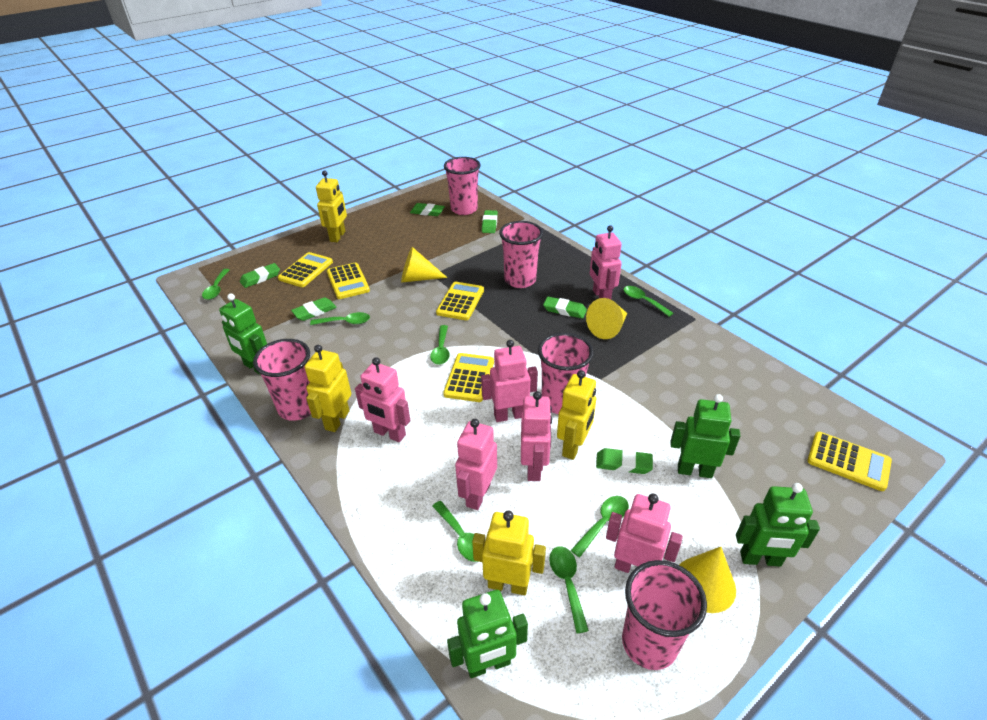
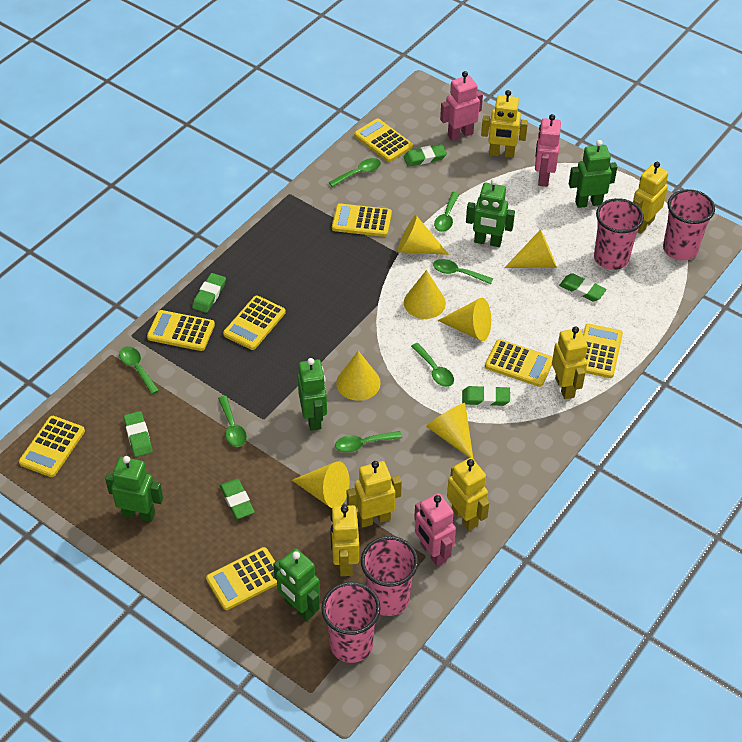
green robot: 4 -> 5
pink cup: 5 -> 4
pink robot: 6 -> 3
yellow calculator: 5 -> 8
yellow cone: 3 -> 7
yellow robot: 4 -> 6

